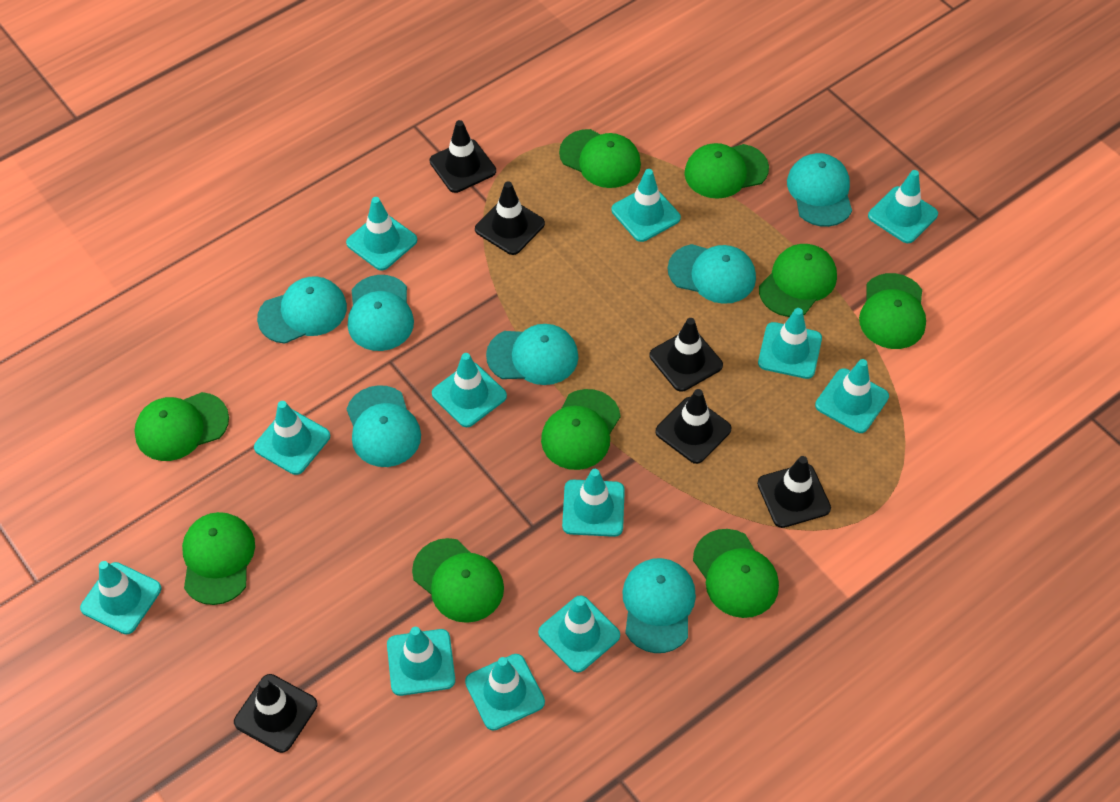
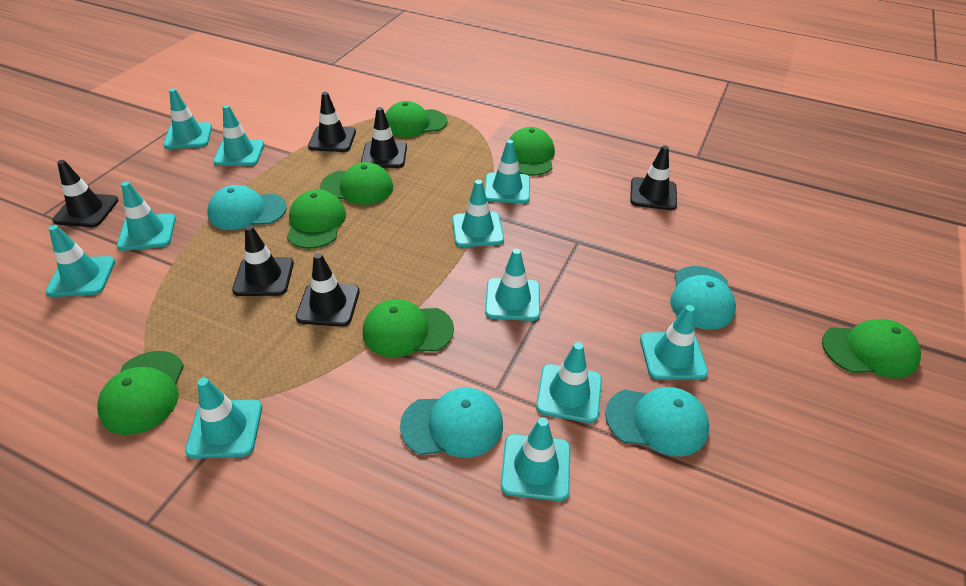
green cap: 9 -> 7
turquoise cap: 7 -> 4
turquoise traffic cone: 12 -> 11

